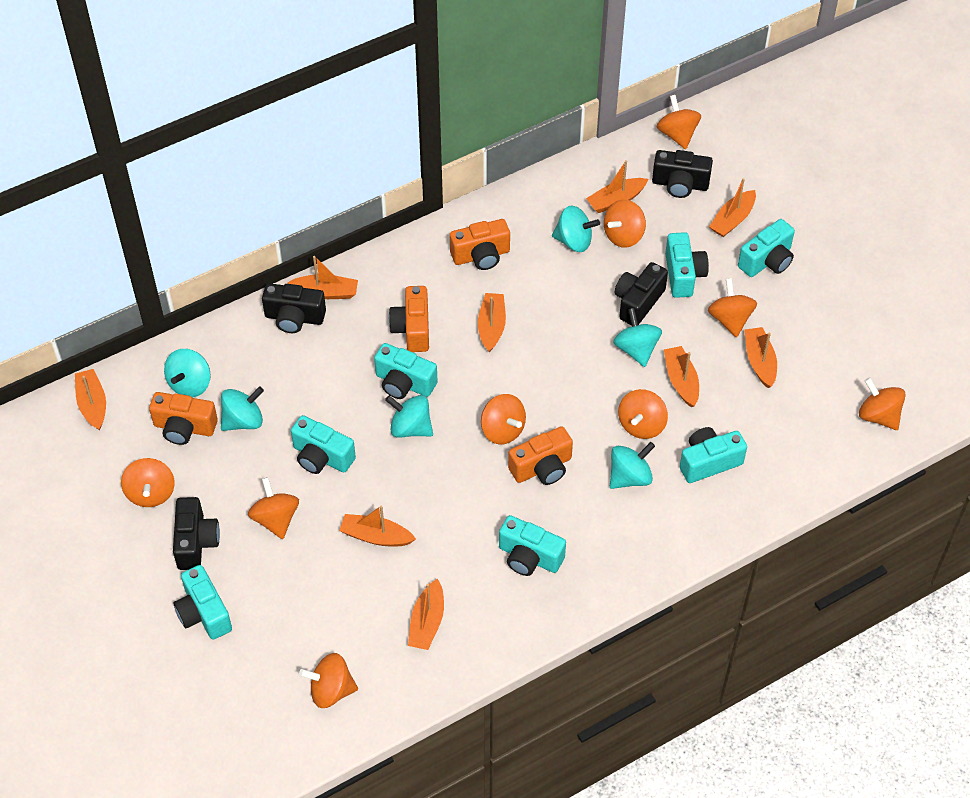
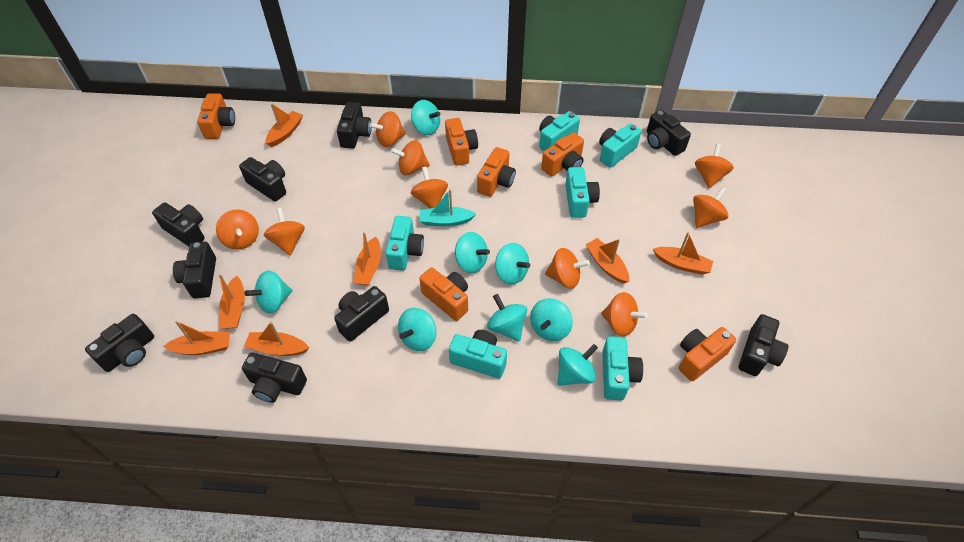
black camera: 4 -> 9
orange boat: 9 -> 7
orange camera: 4 -> 6
turquoise boat: 0 -> 1
turquoise camera: 7 -> 6
turquoise spinning top: 6 -> 8

